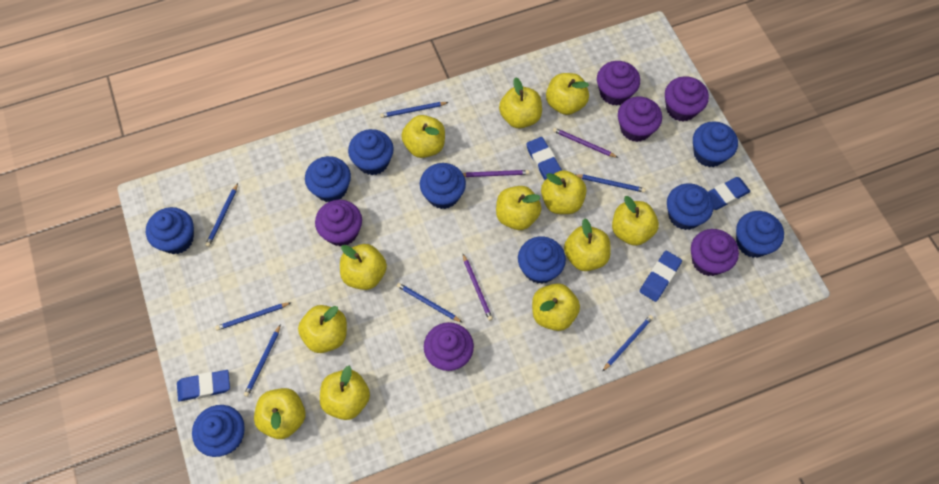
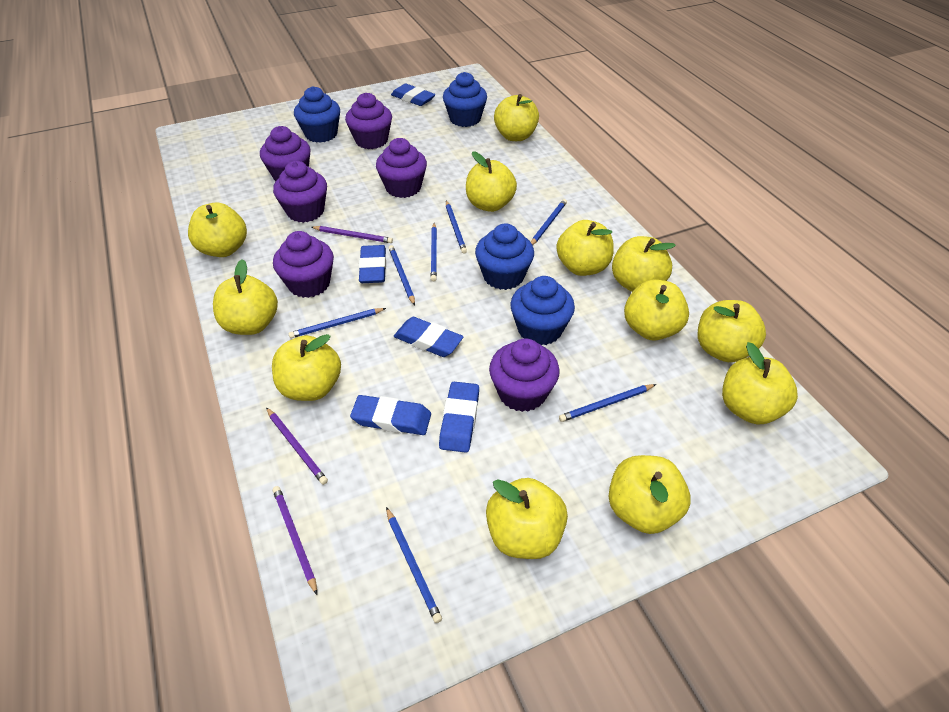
blue cupcake: 9 -> 4
blue eraser: 4 -> 5

